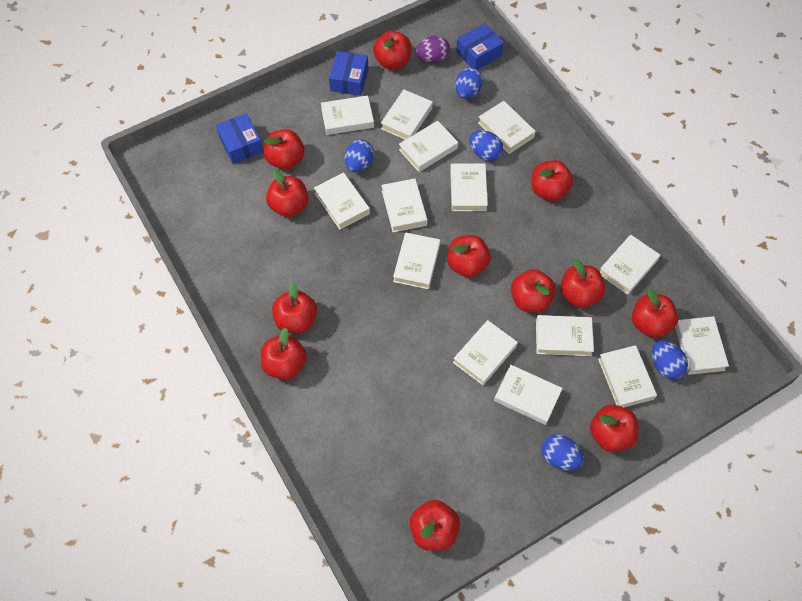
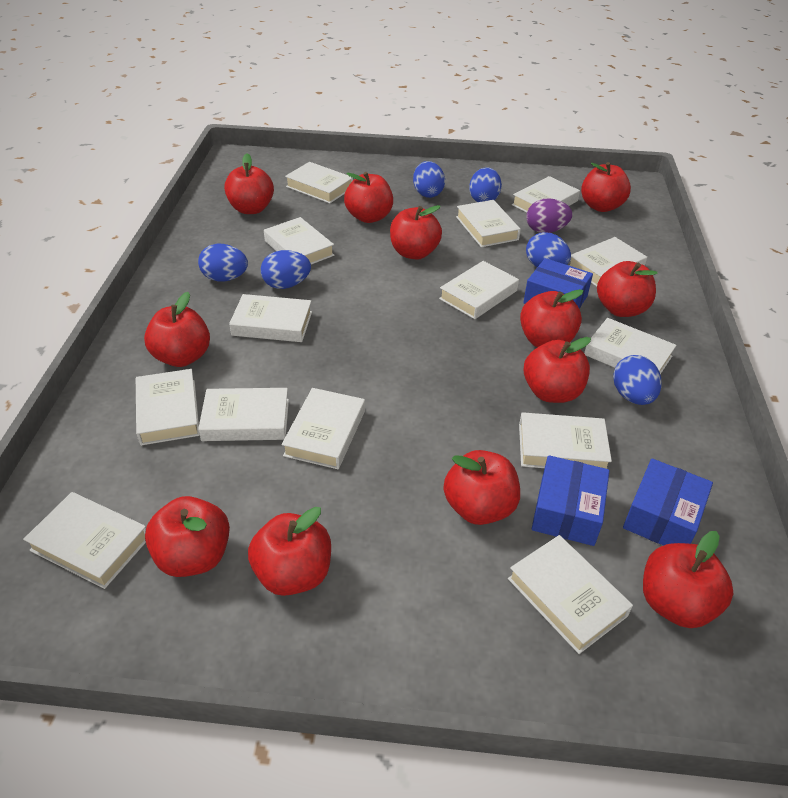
blue egg: 5 -> 6

